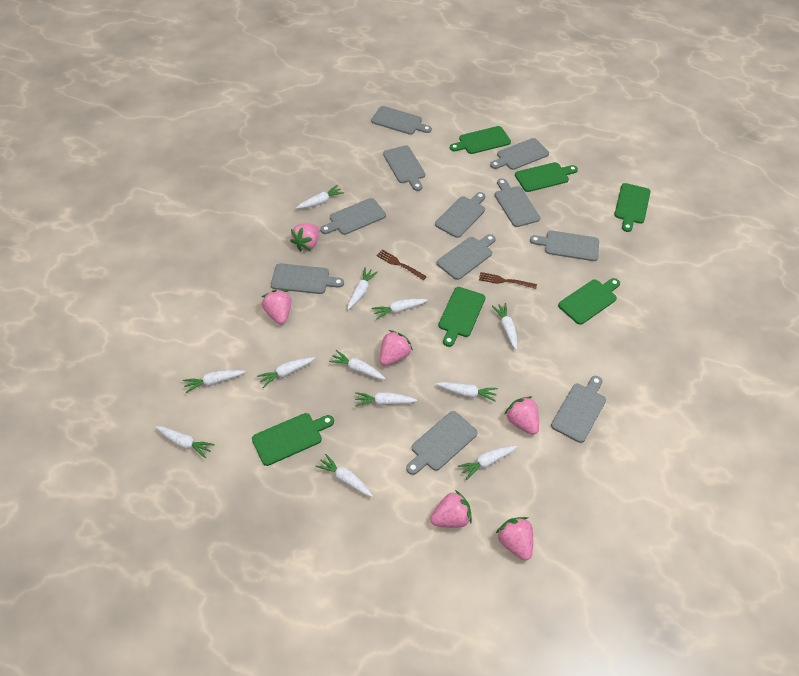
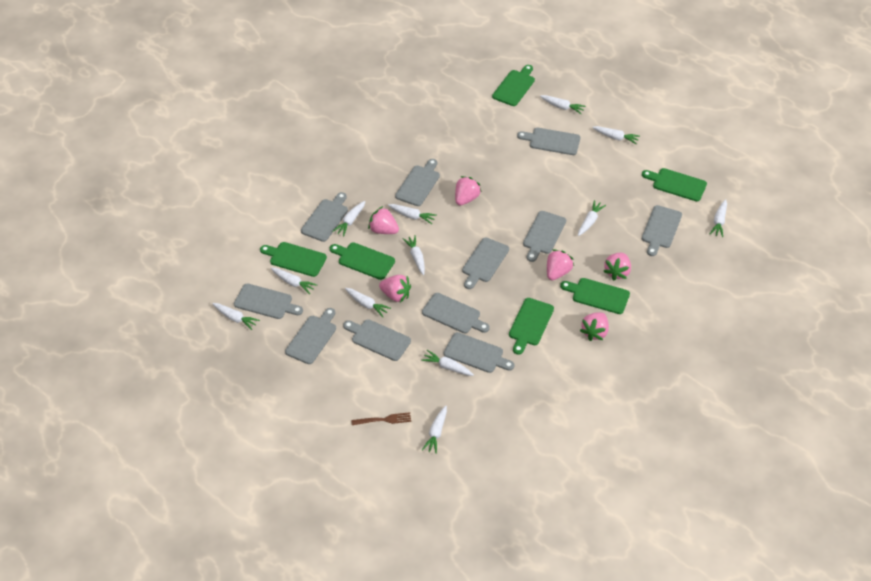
brown fork: 2 -> 1

